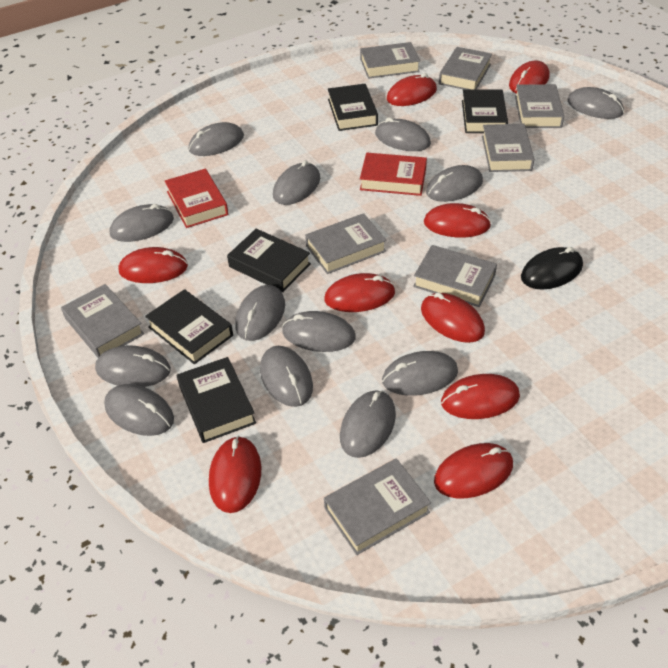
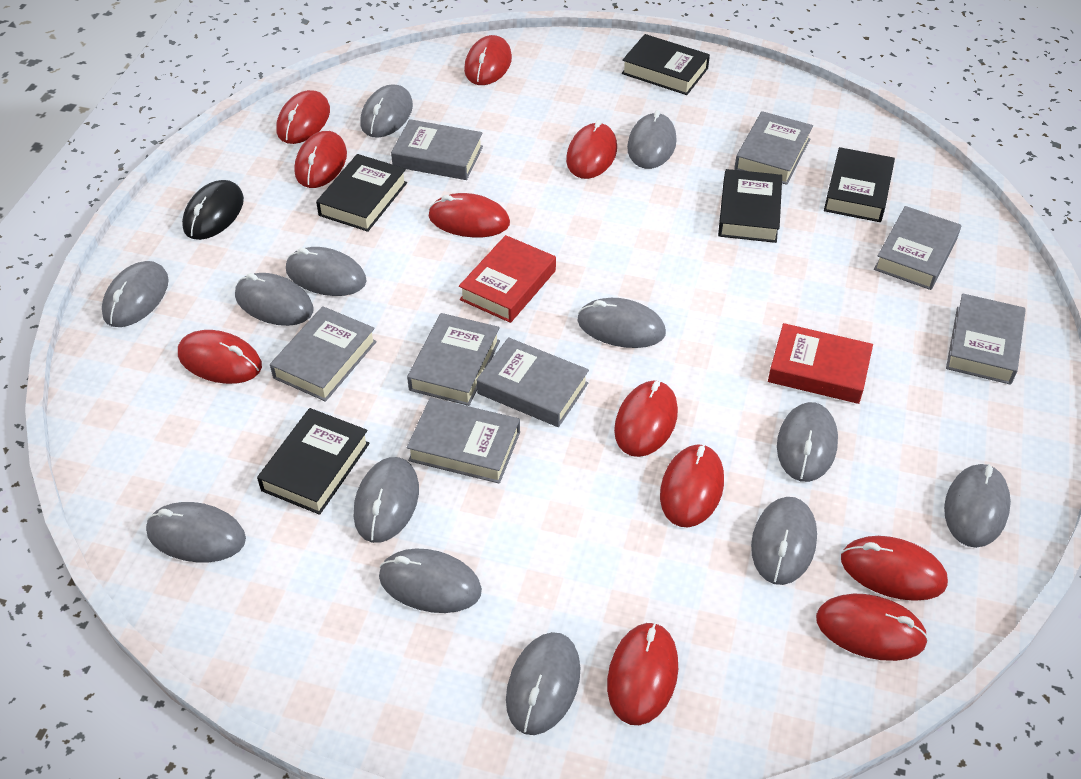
red mouse: 9 -> 11

